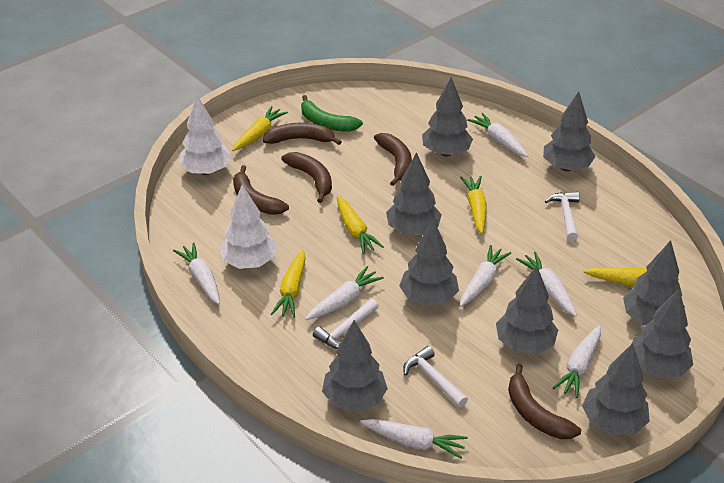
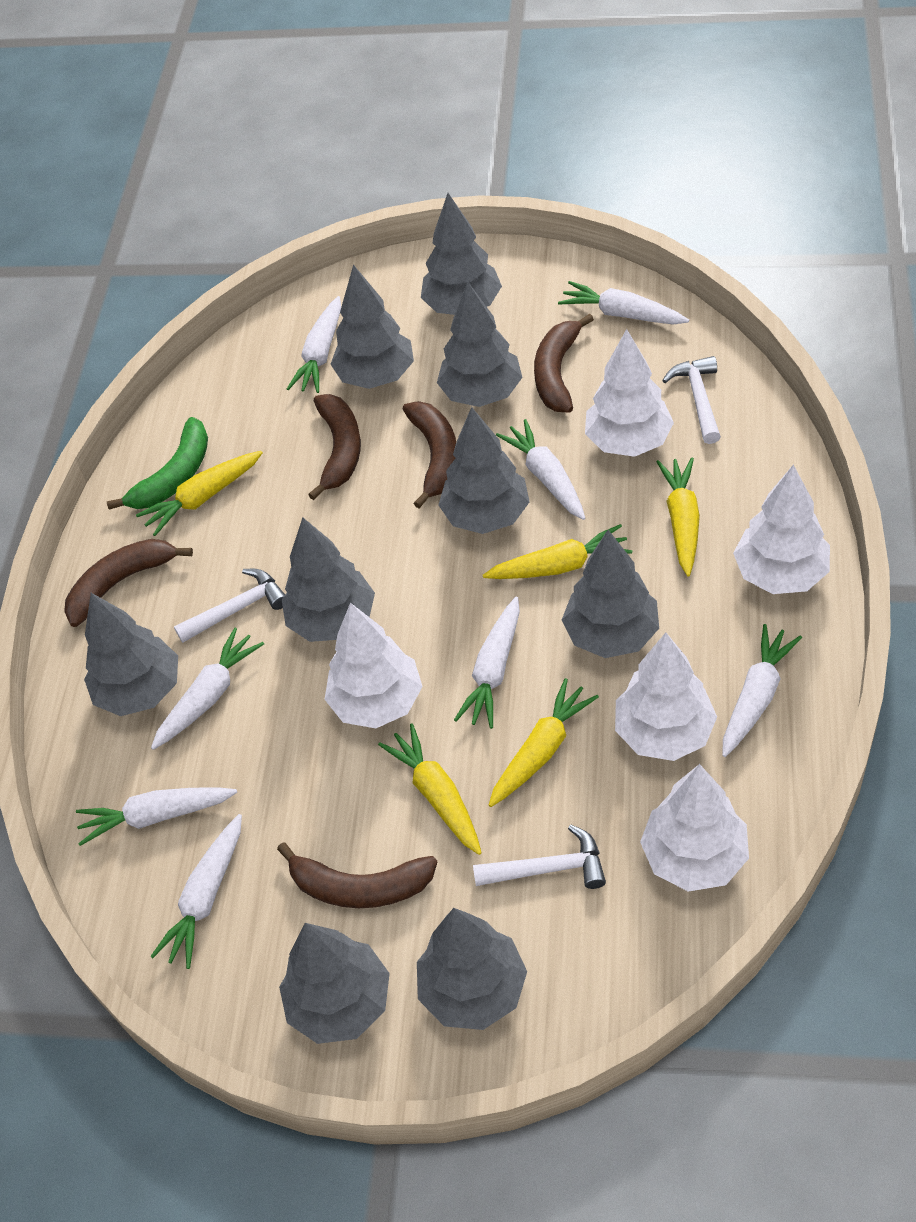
white carrot: 7 -> 8
white tree: 2 -> 5

